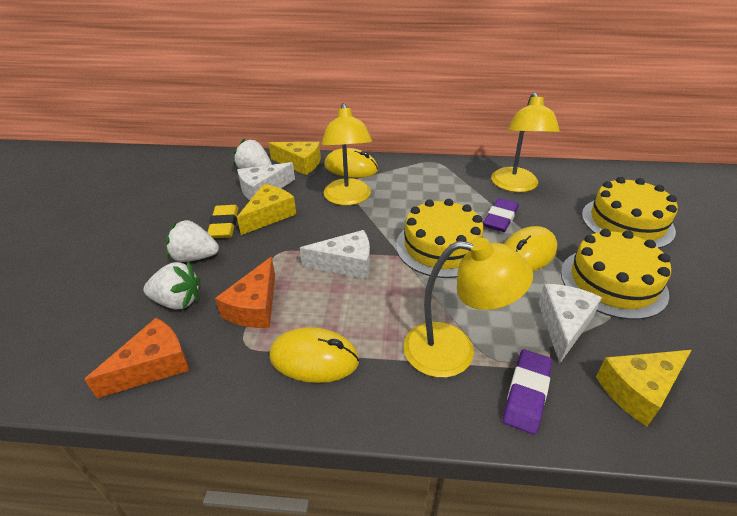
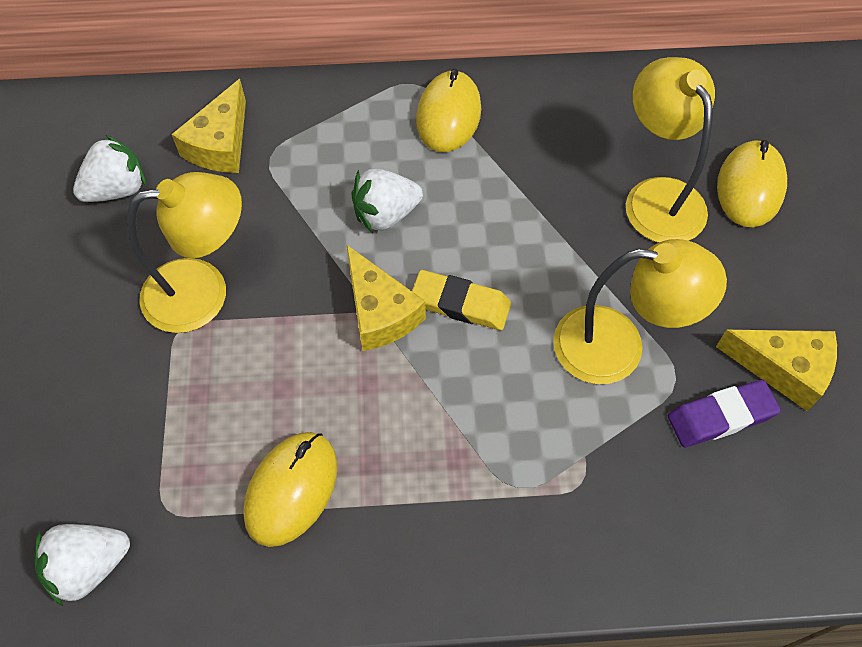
orange cheese: 2 -> 0
purple eraser: 2 -> 1
white cheese: 3 -> 0
yellow cake: 3 -> 0

